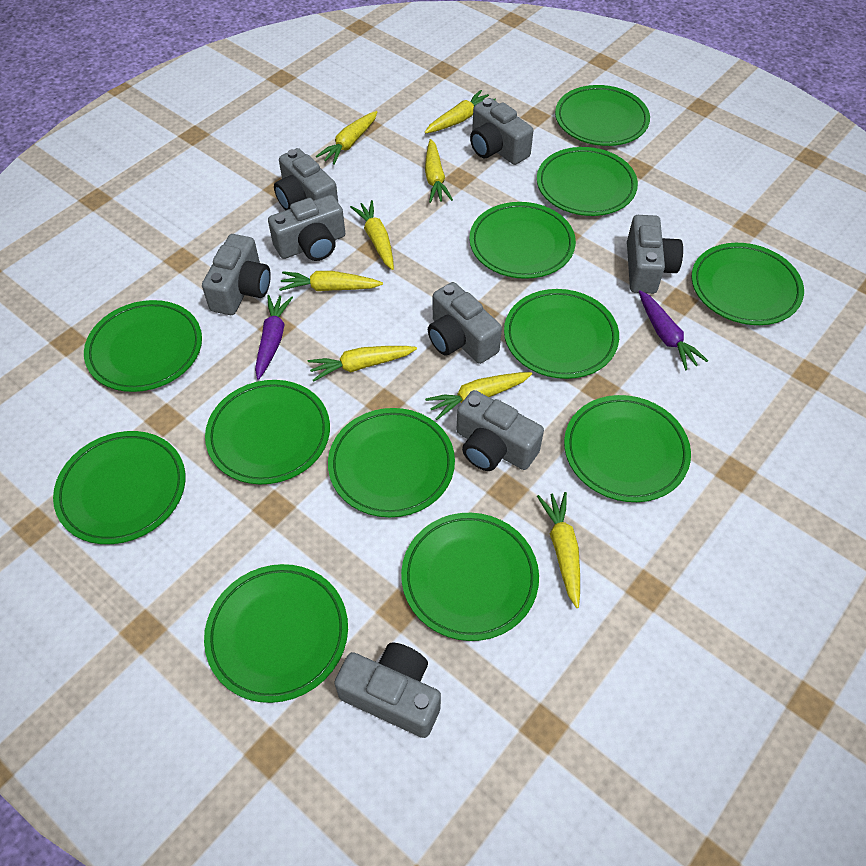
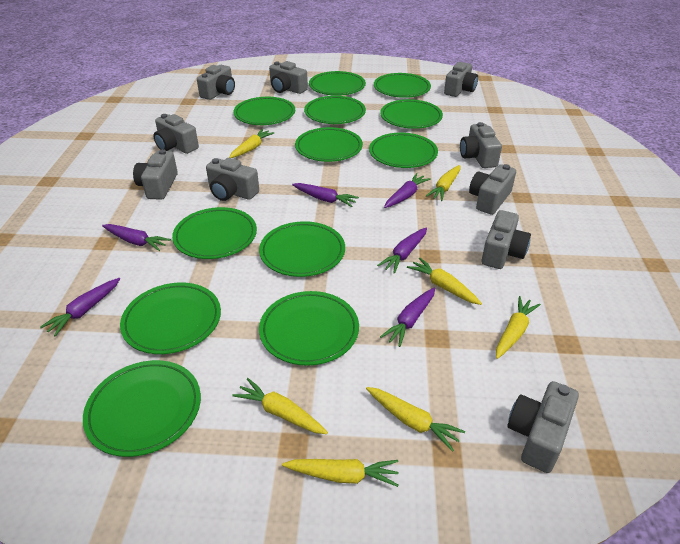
grey camera: 8 -> 10
purple carrot: 2 -> 6
yellow carrot: 8 -> 7

